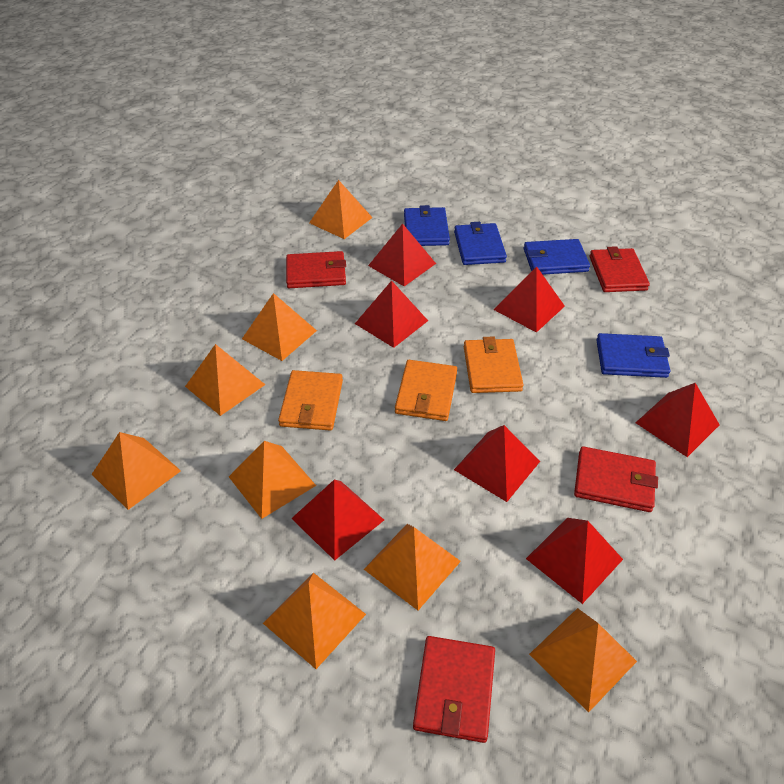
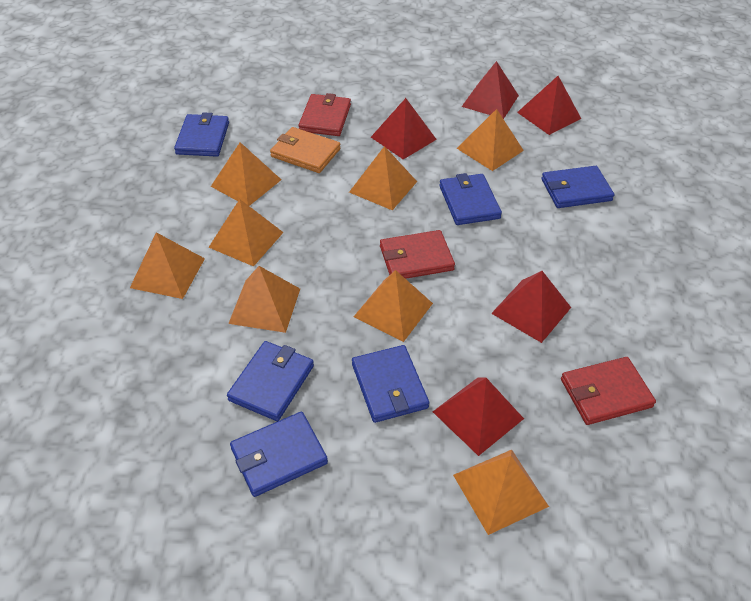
blue wallet: 4 -> 6
orange wallet: 3 -> 1
red pyramid: 7 -> 5
red wallet: 4 -> 3

